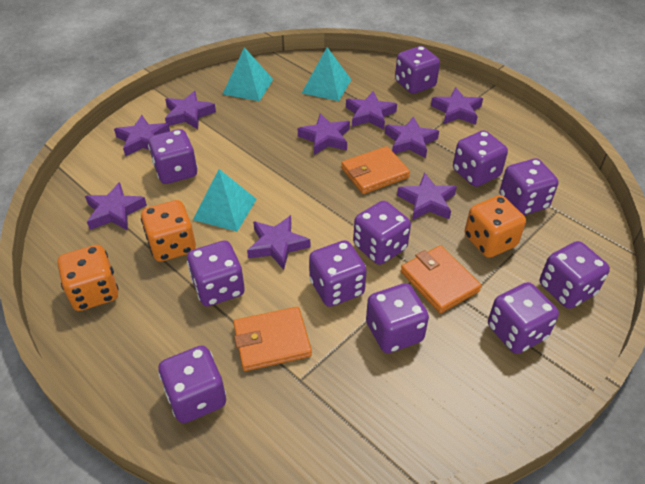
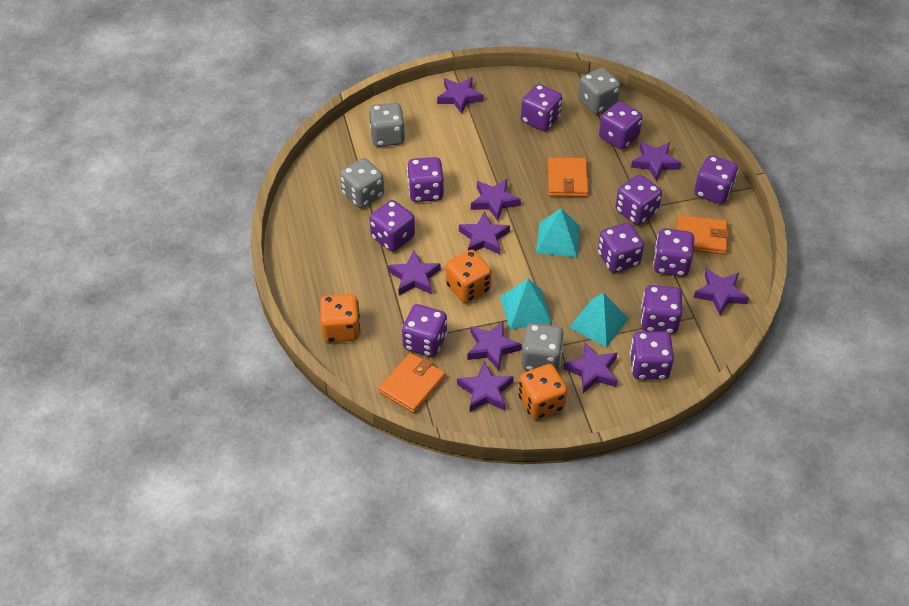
grey dice: 0 -> 4

